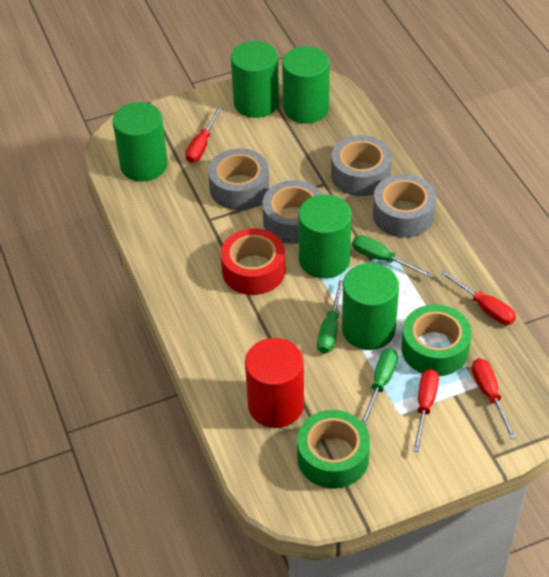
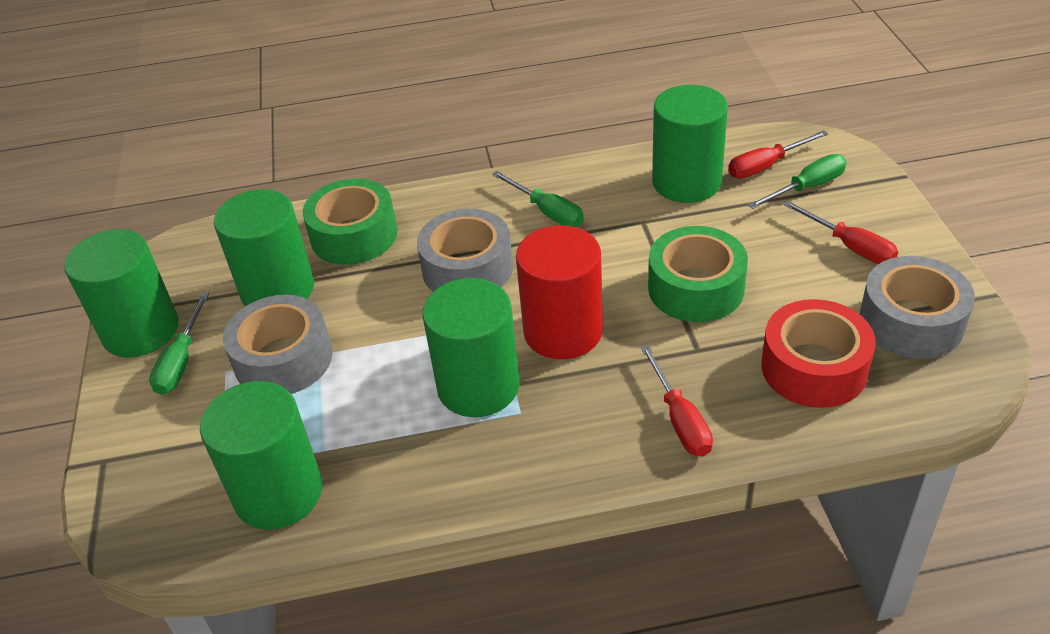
grey tape: 4 -> 3
red screwdriver: 4 -> 3

